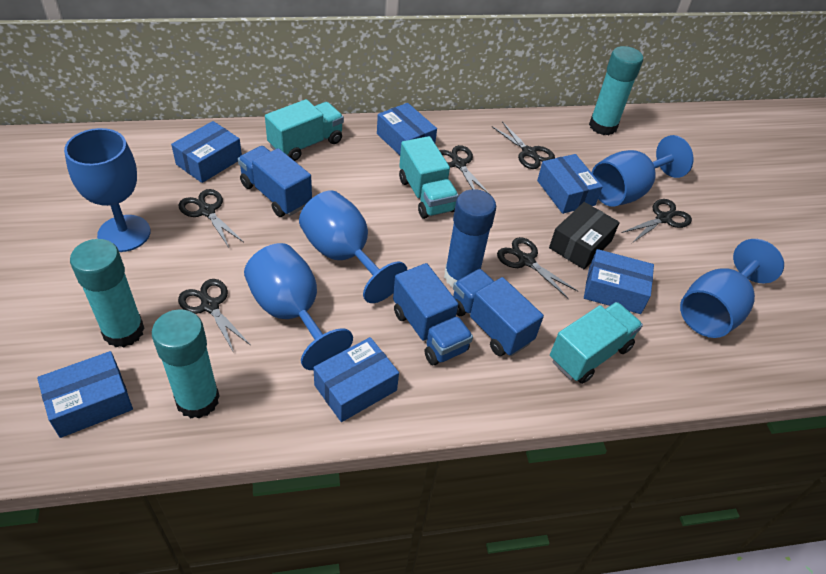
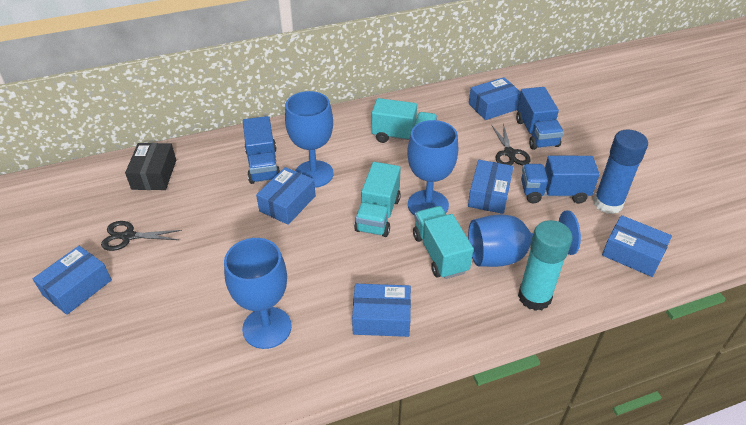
black scissors: 6 -> 2
blue goblet: 5 -> 4
turquoise glue stick: 3 -> 1

